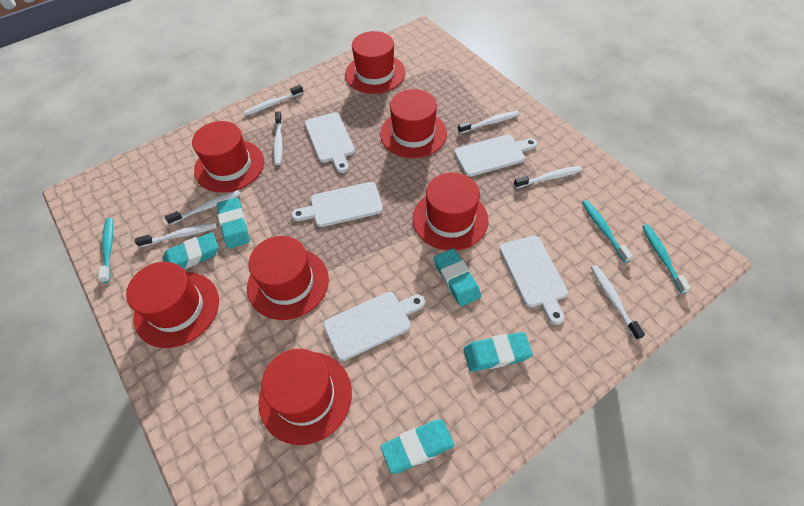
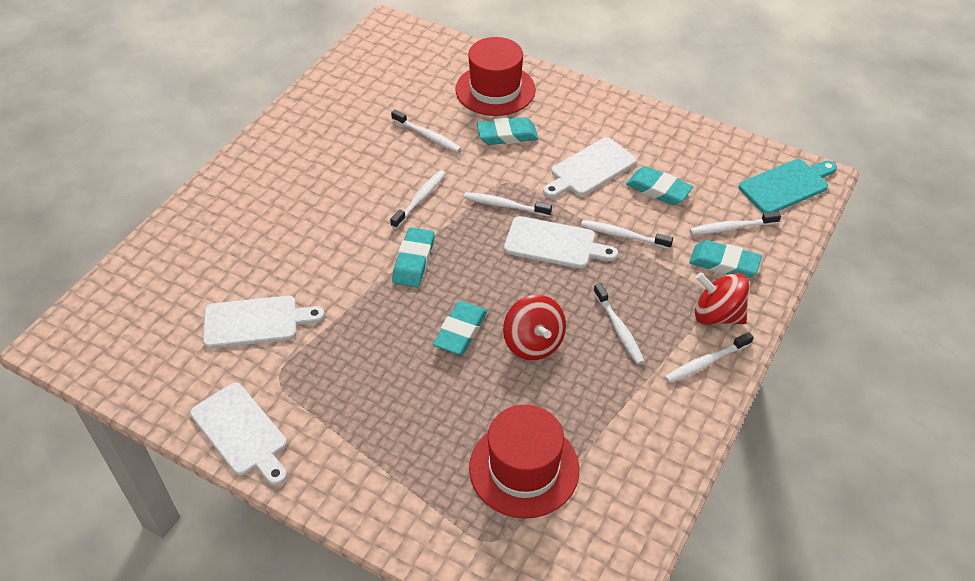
red hat: 7 -> 2
red spinning top: 0 -> 2
turquoise cutting board: 0 -> 1
turquoise toothbrush: 3 -> 0
white cutting board: 5 -> 4

